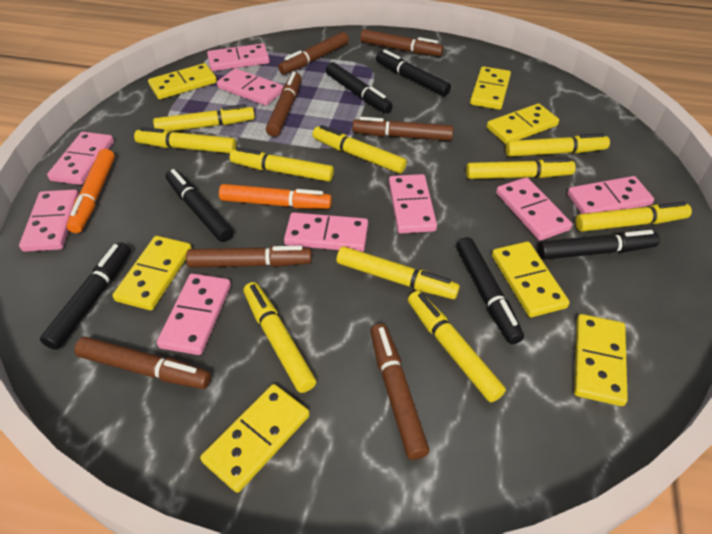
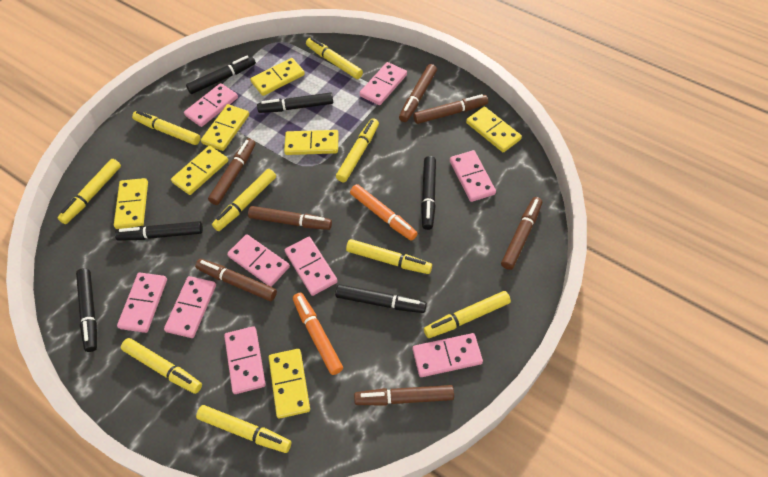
yellow marker: 10 -> 9

